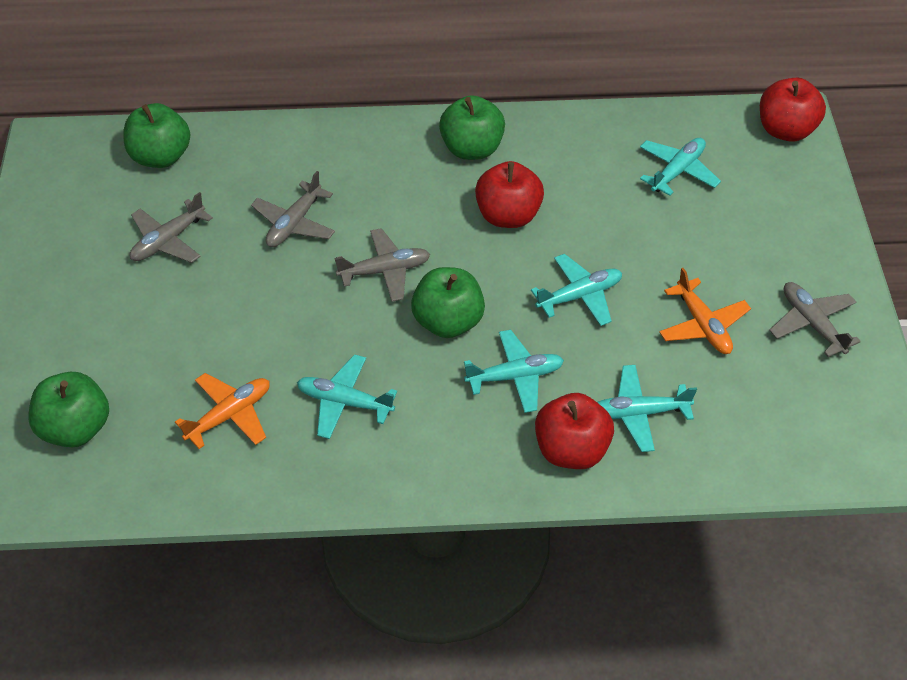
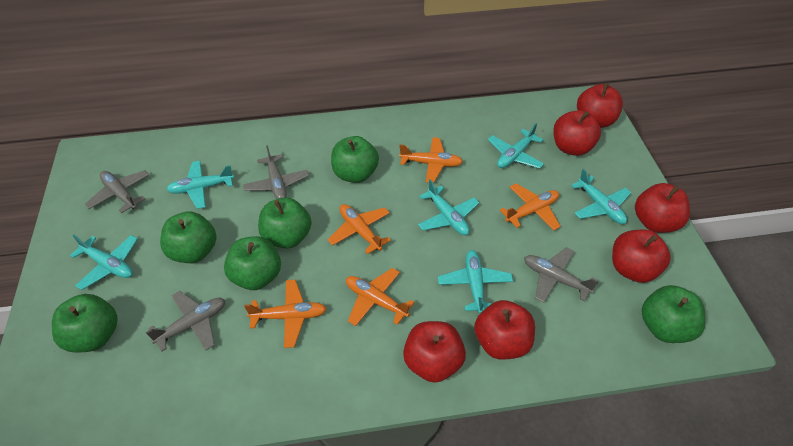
green apple: 4 -> 6
orange plane: 2 -> 5
red apple: 3 -> 6
turquoise plane: 5 -> 6

